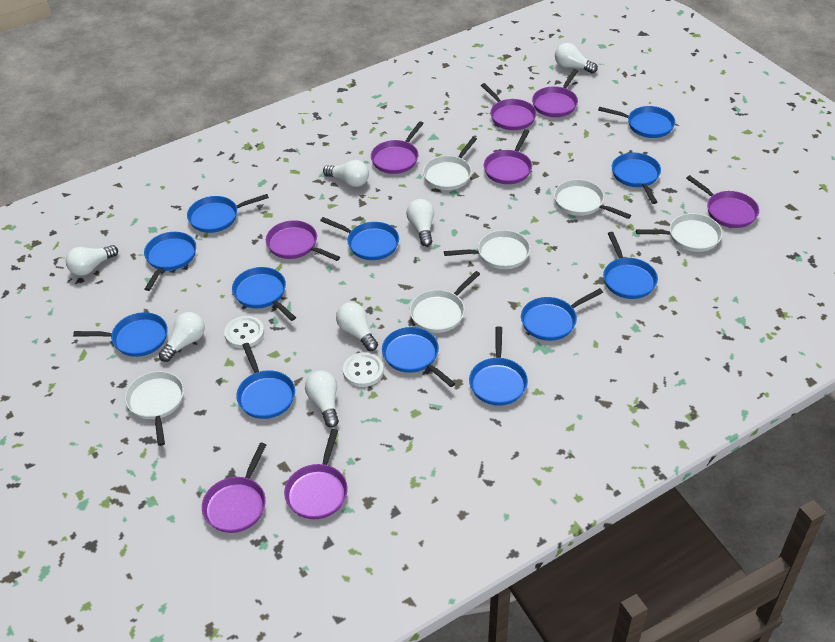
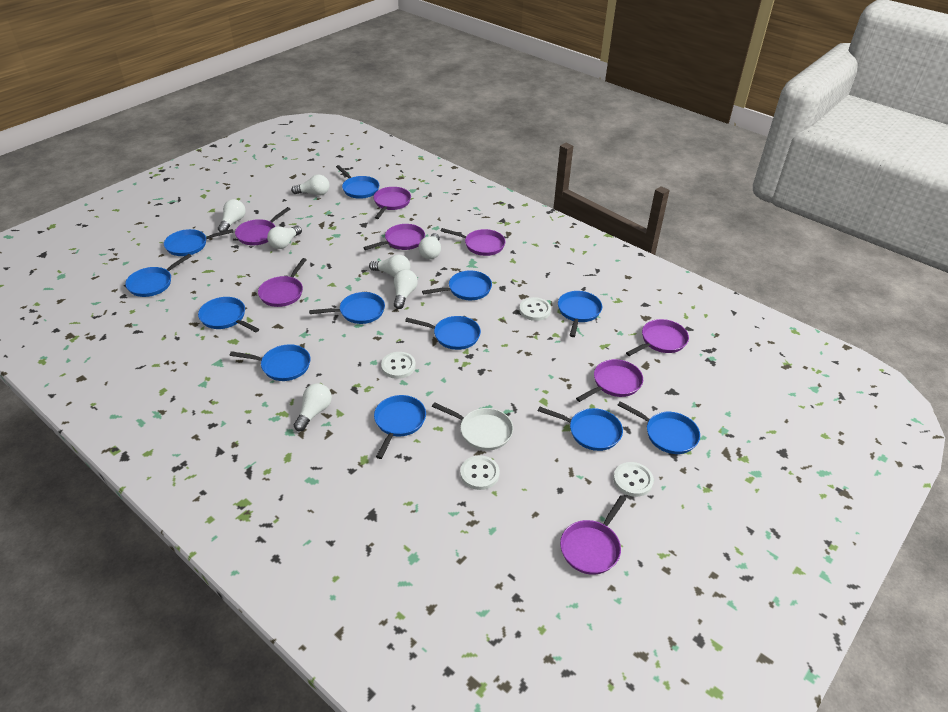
white button: 2 -> 4
white pan: 6 -> 1

